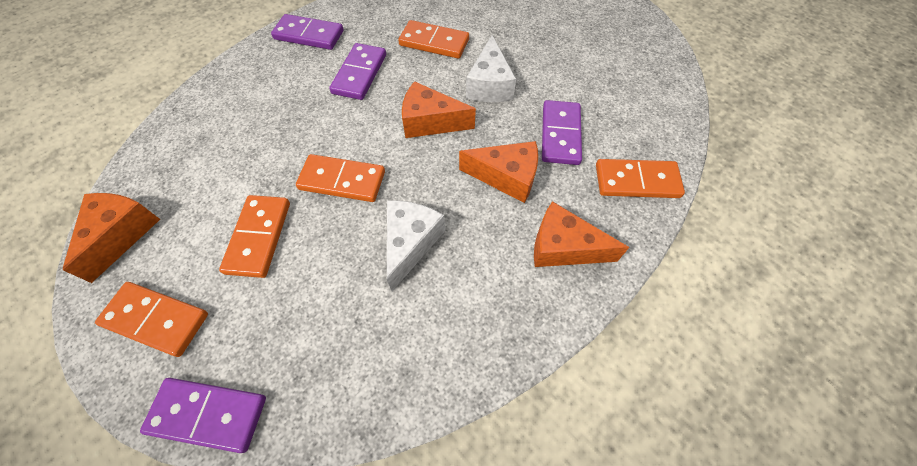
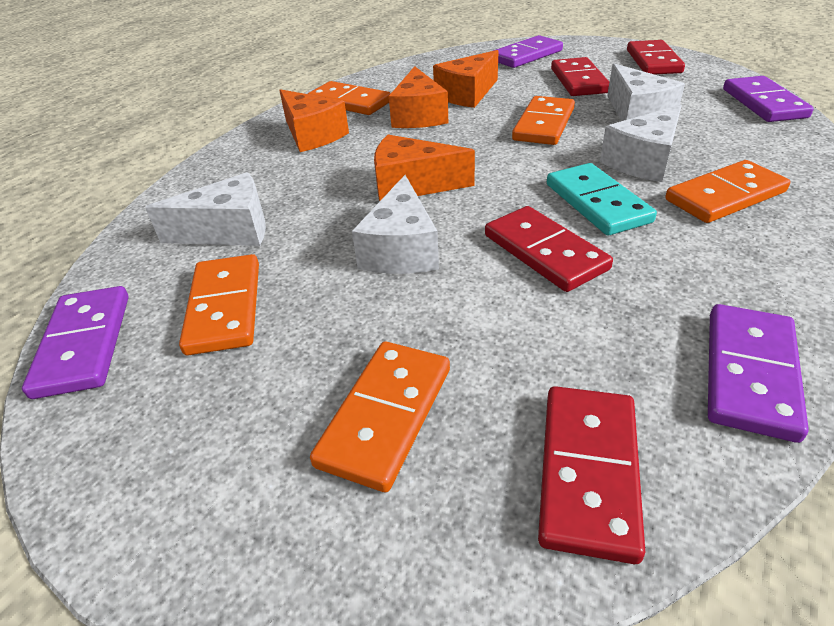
red domino: 0 -> 4
turquoise domino: 0 -> 1
white cheese: 2 -> 4

